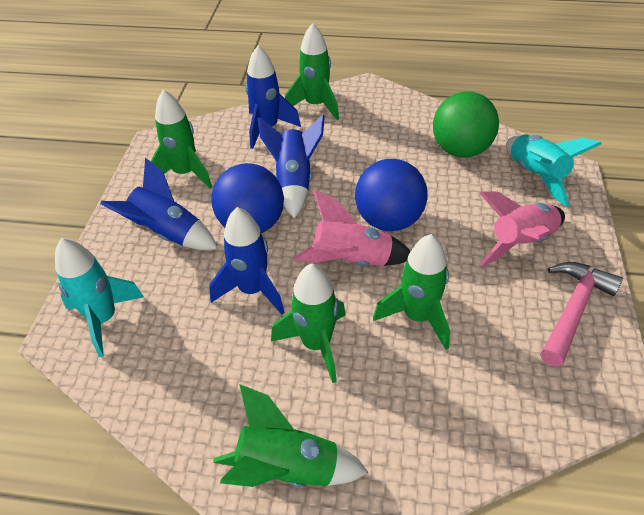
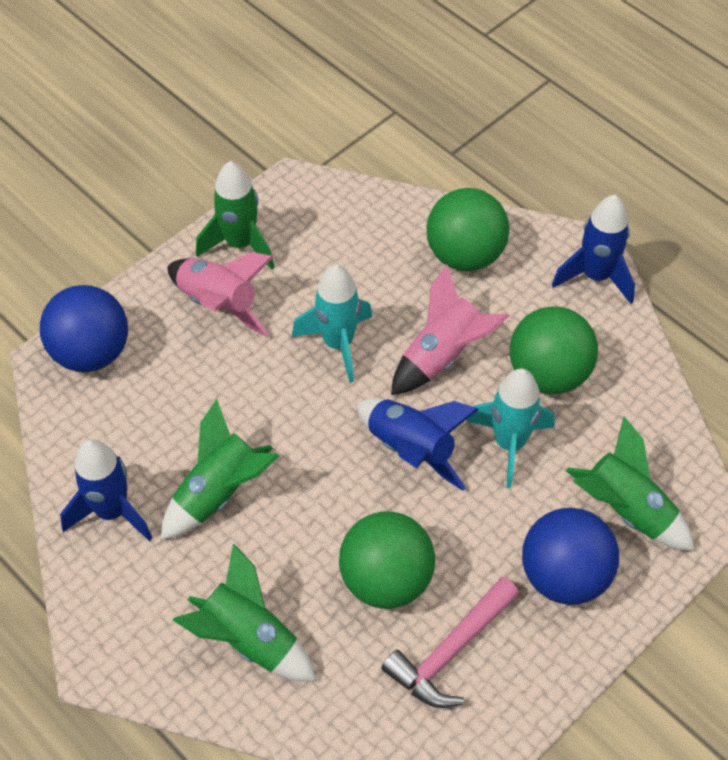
blue rocket: 4 -> 3
green ball: 1 -> 3
green rocket: 5 -> 4

